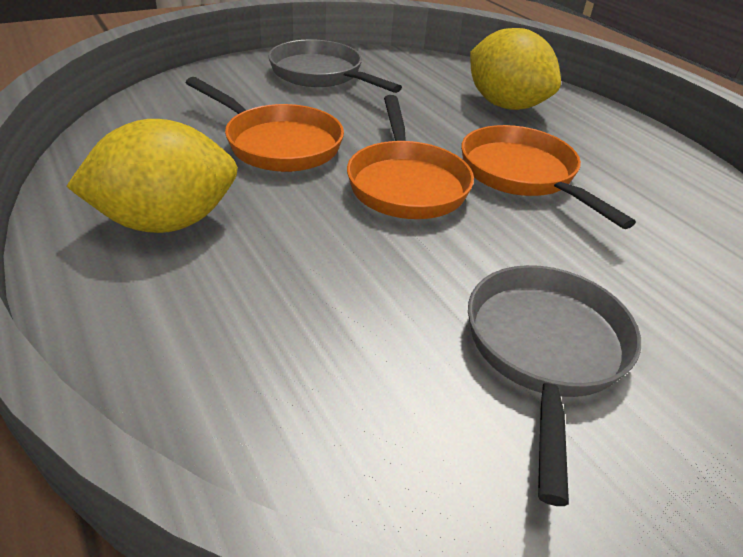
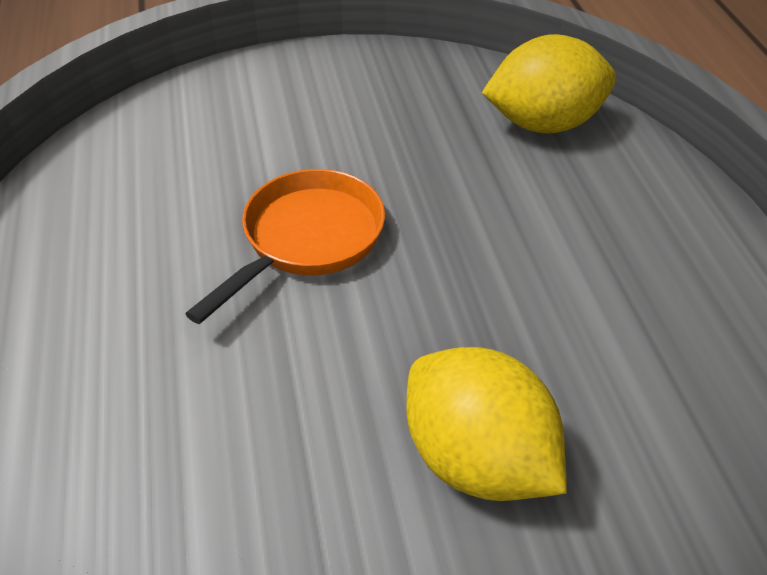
grey pan: 2 -> 0
orange pan: 3 -> 1

